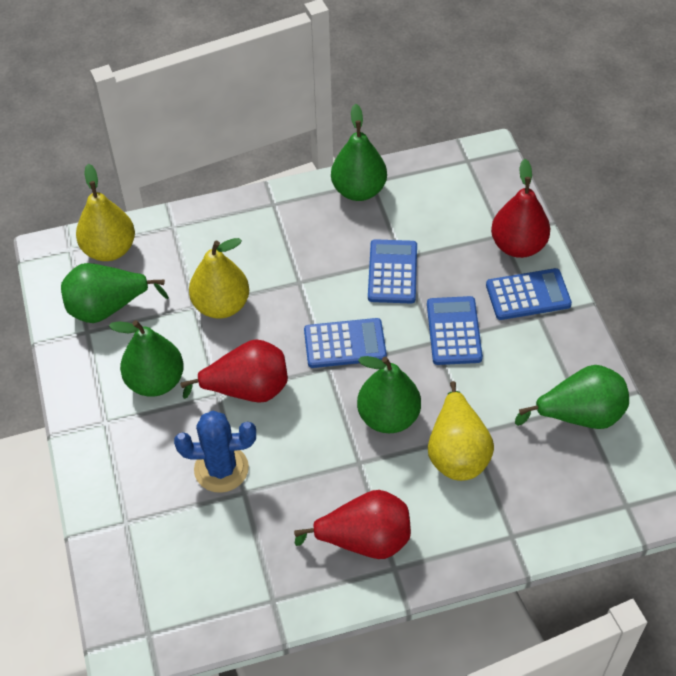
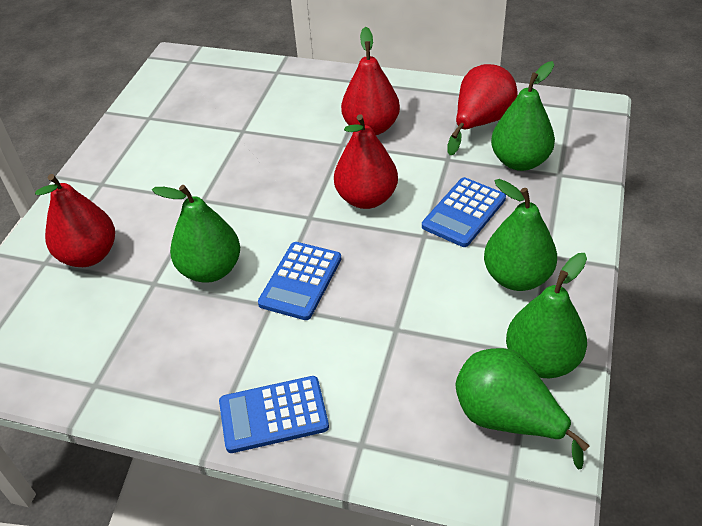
blue cactus: 1 -> 0
blue calculator: 4 -> 3
red pear: 3 -> 4
yellow pear: 3 -> 0

